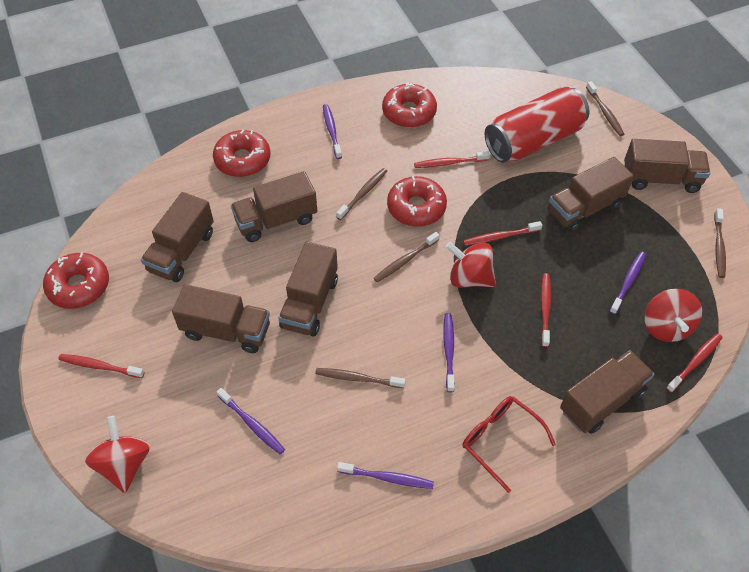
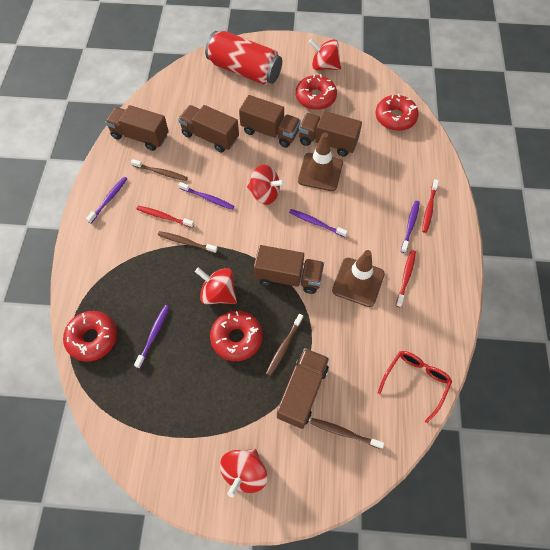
brown toothbrush: 5 -> 4
brown traffic cone: 0 -> 2
brown truck: 7 -> 6
red spinning top: 3 -> 4
red toothbrush: 5 -> 3

